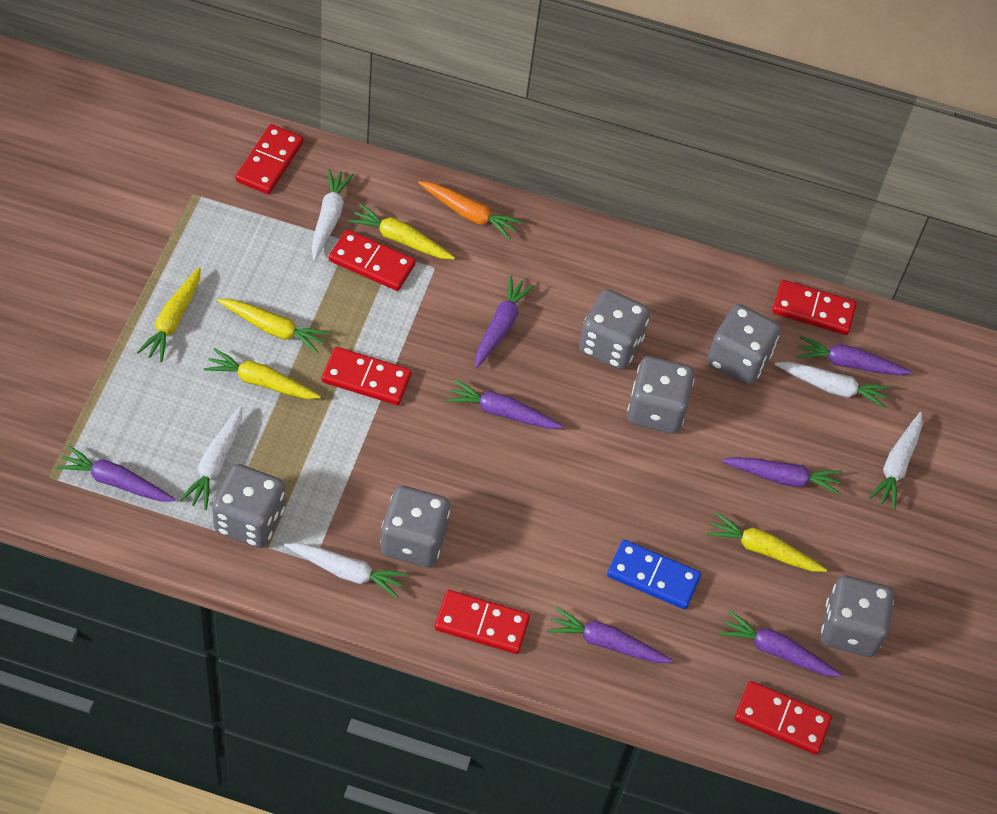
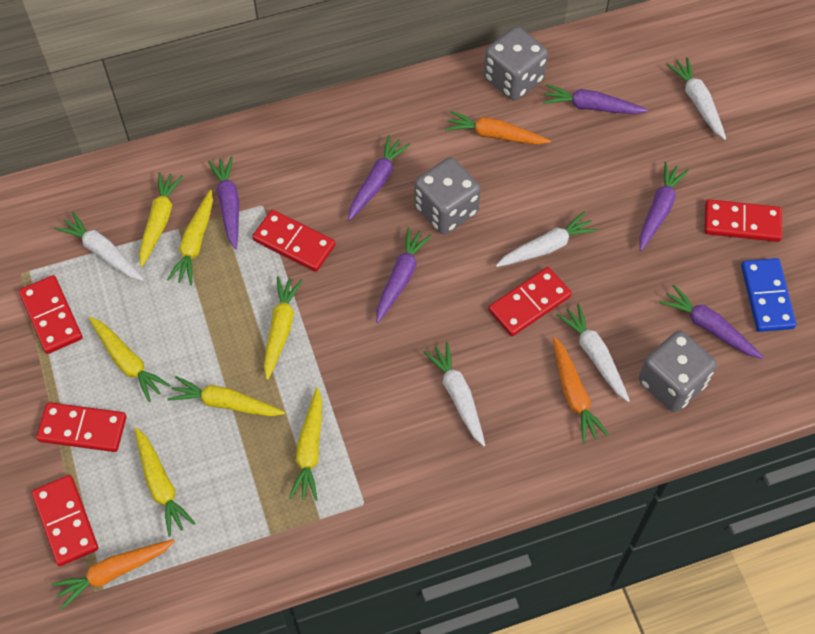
grey dice: 6 -> 3
orange carrot: 1 -> 3
purple carrot: 7 -> 6
yellow carrot: 5 -> 7

